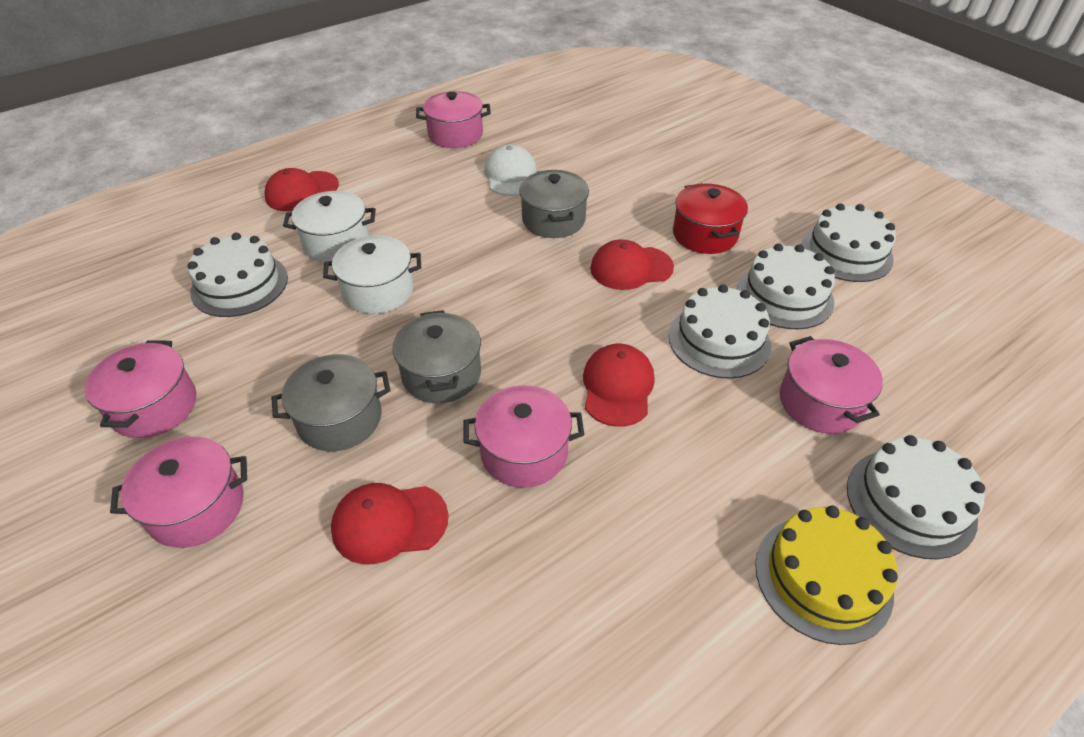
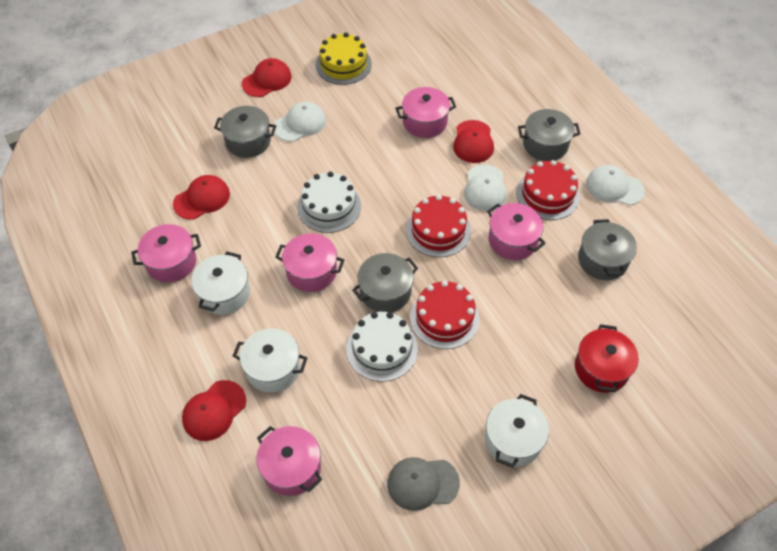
grey cap: 0 -> 1
grey pot: 3 -> 4
red cake: 0 -> 3
white cake: 5 -> 2
white cap: 1 -> 3
white pot: 2 -> 3

